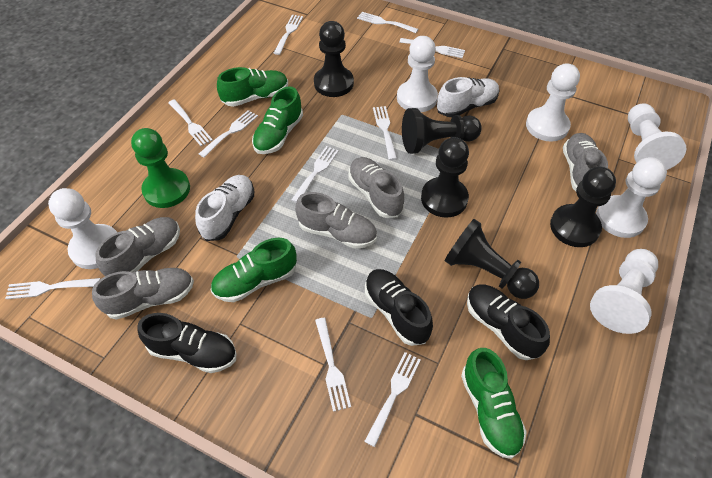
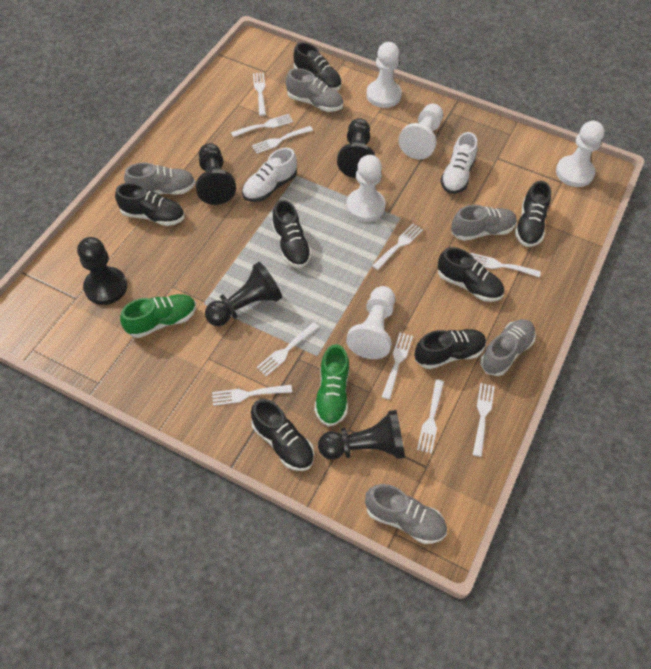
black shoe: 3 -> 7
green pawn: 1 -> 0
green shoe: 4 -> 2
white pawn: 6 -> 5

